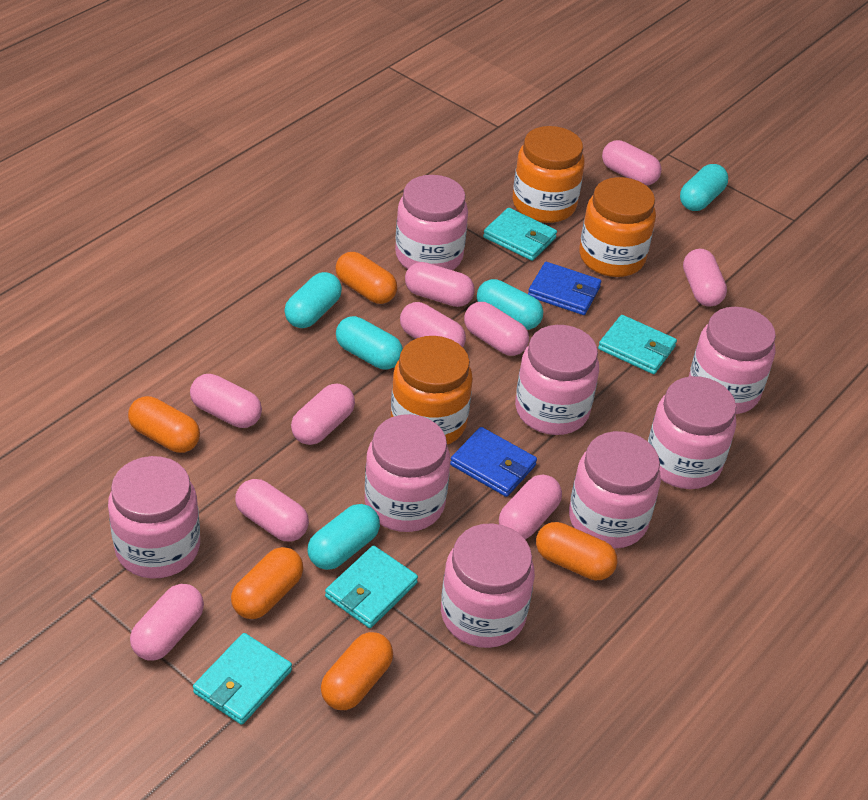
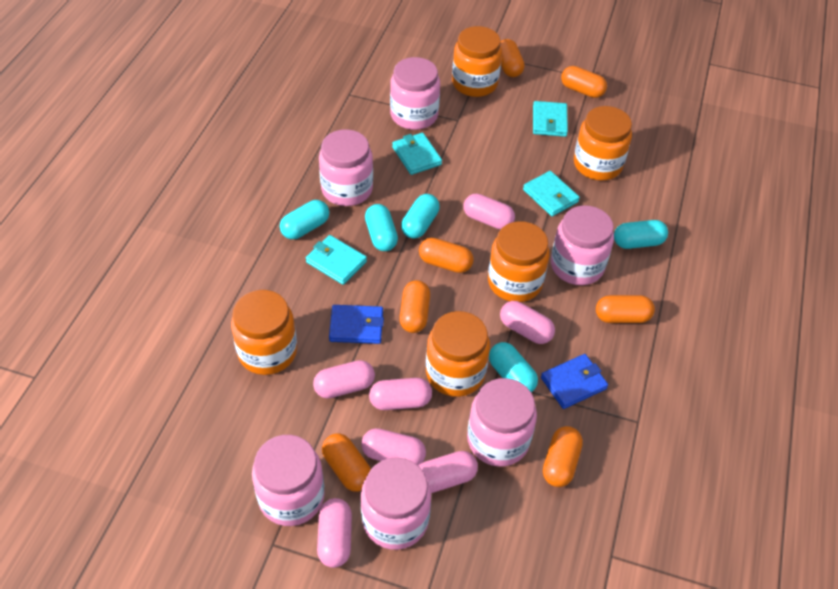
orange capsule: 5 -> 7
orange jar: 3 -> 5
pink capsule: 10 -> 7
pink jar: 8 -> 6

